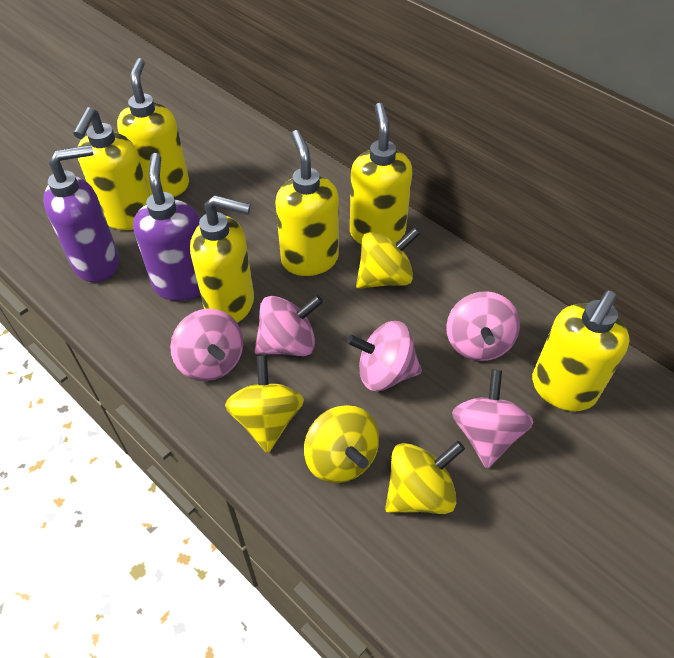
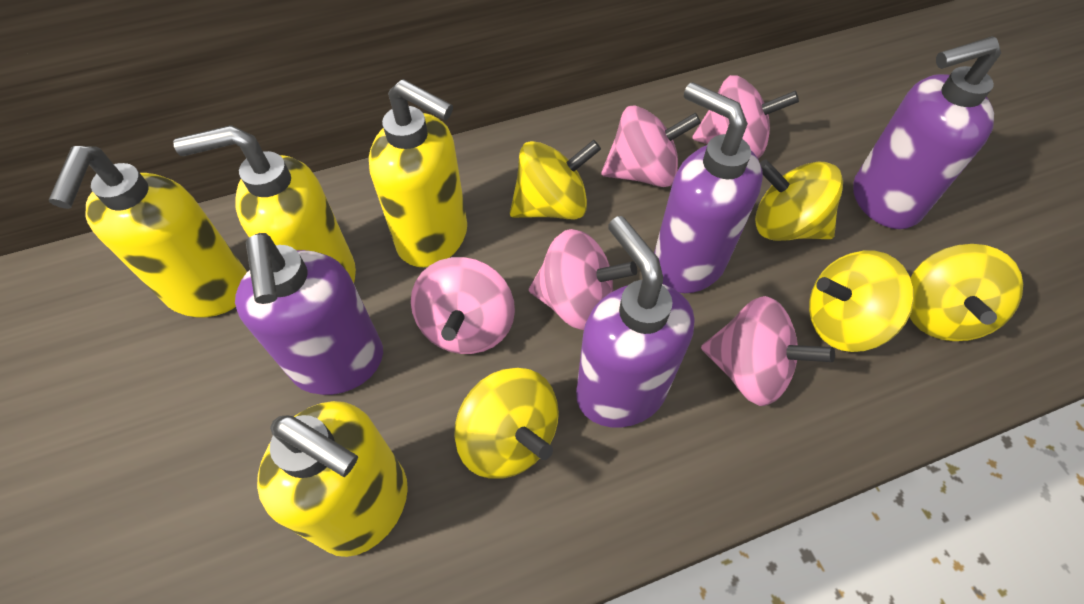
purple soap dispenser: 2 -> 4
yellow soap dispenser: 6 -> 4
yellow spinning top: 4 -> 5

